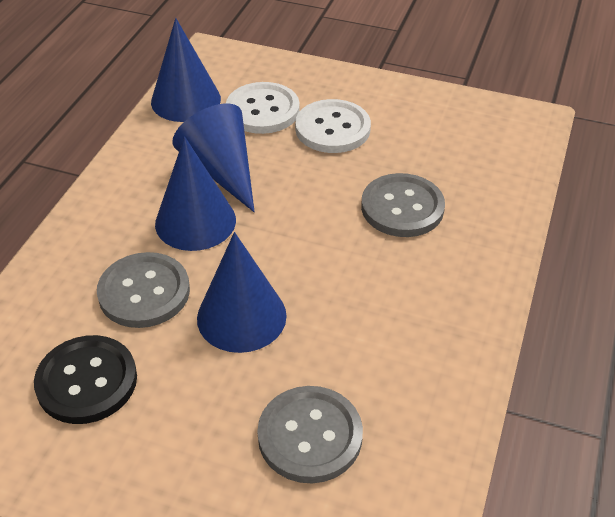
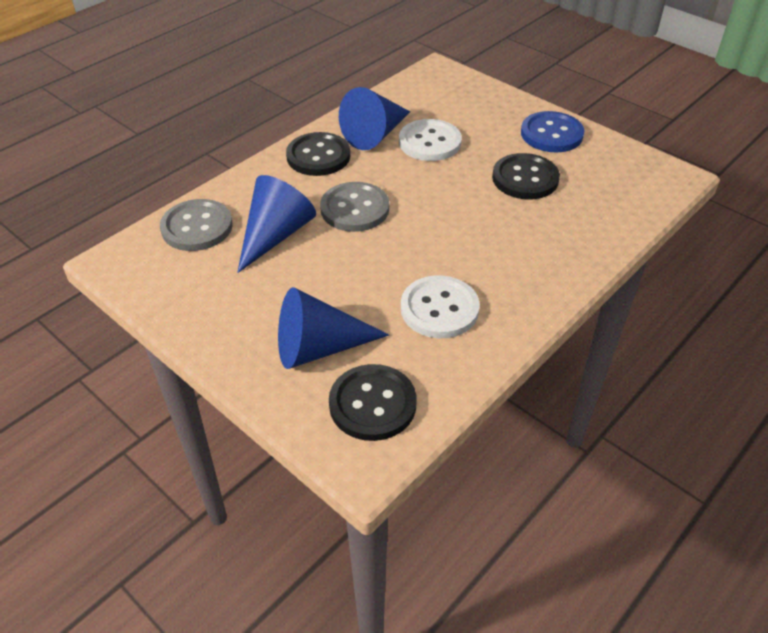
black button: 1 -> 3
blue button: 0 -> 1
blue cone: 4 -> 3
grey button: 3 -> 2

